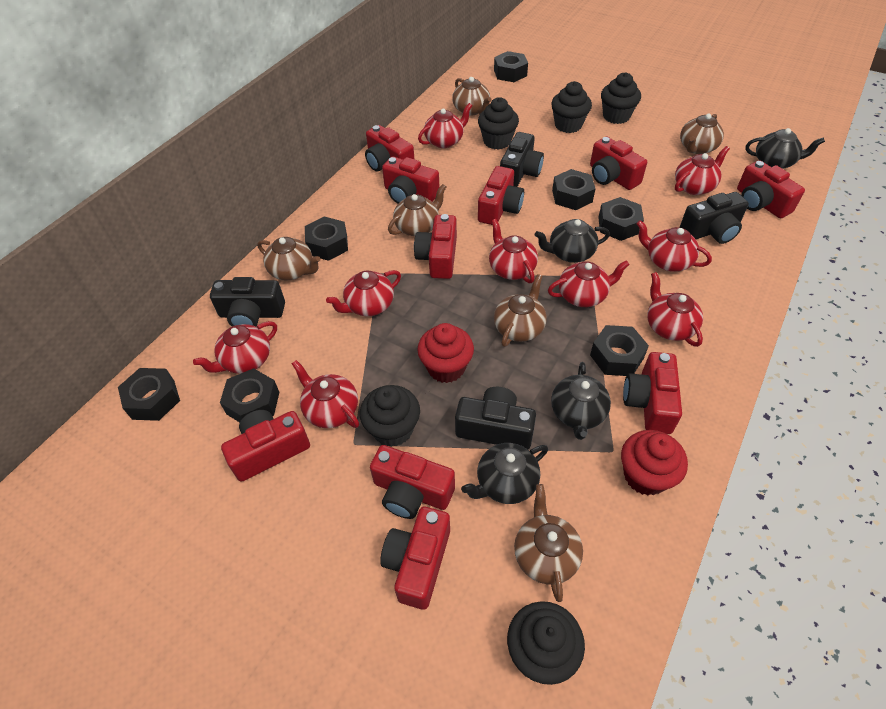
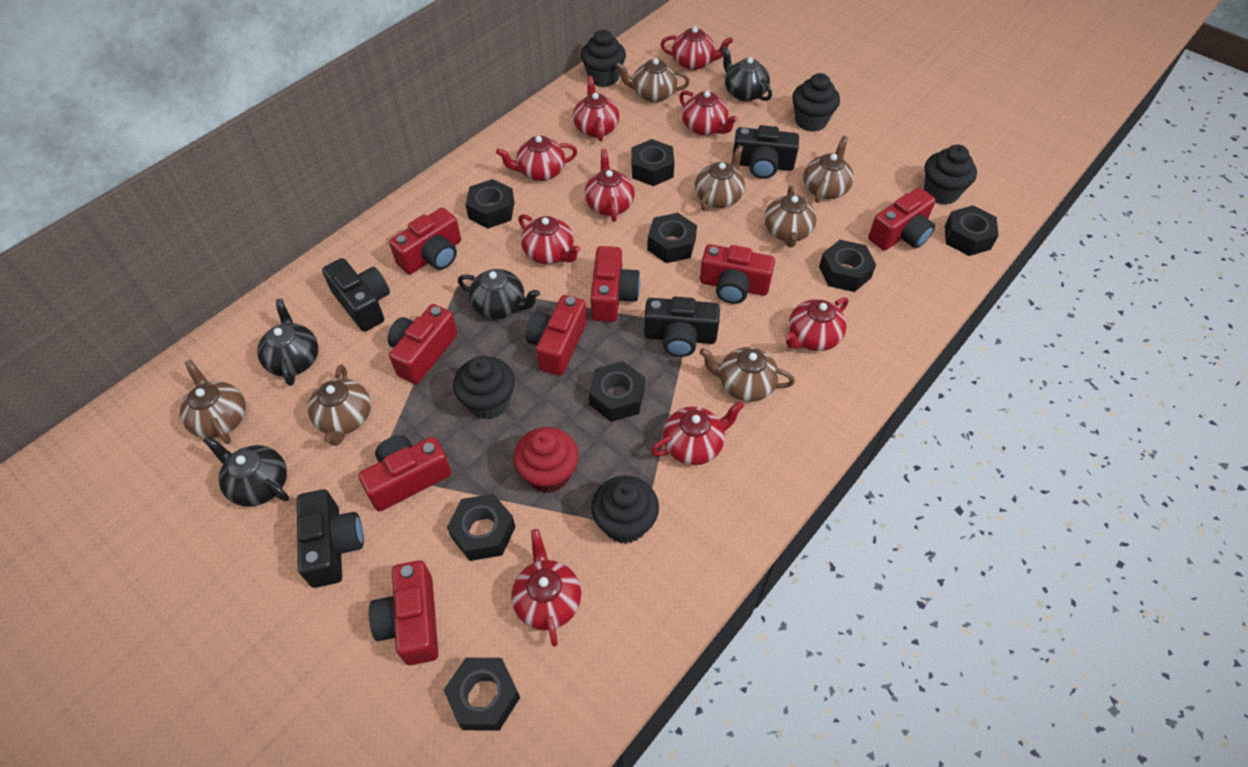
black nut: 7 -> 8
brown teapot: 6 -> 7
red camera: 10 -> 8
red cupcake: 2 -> 1

